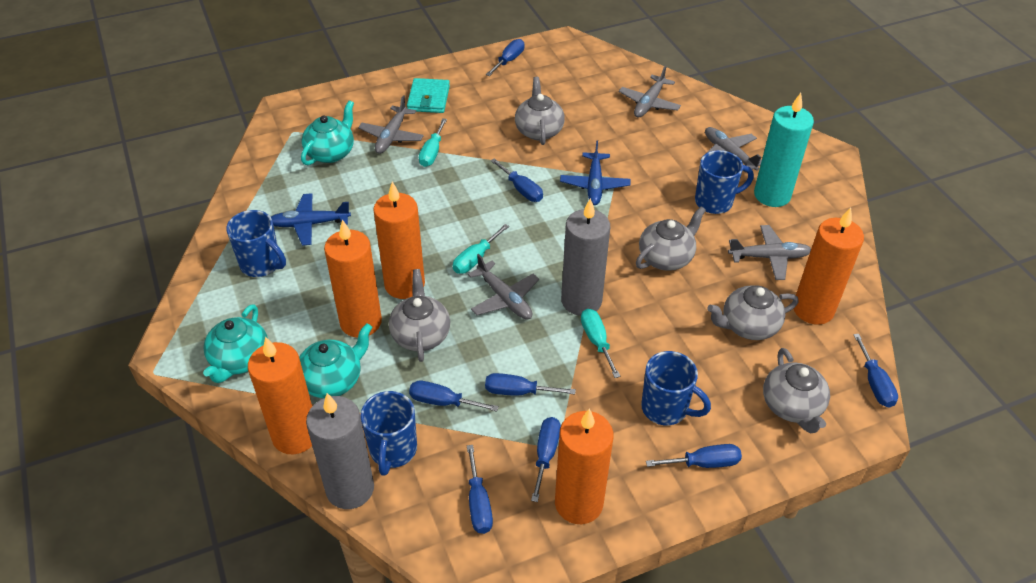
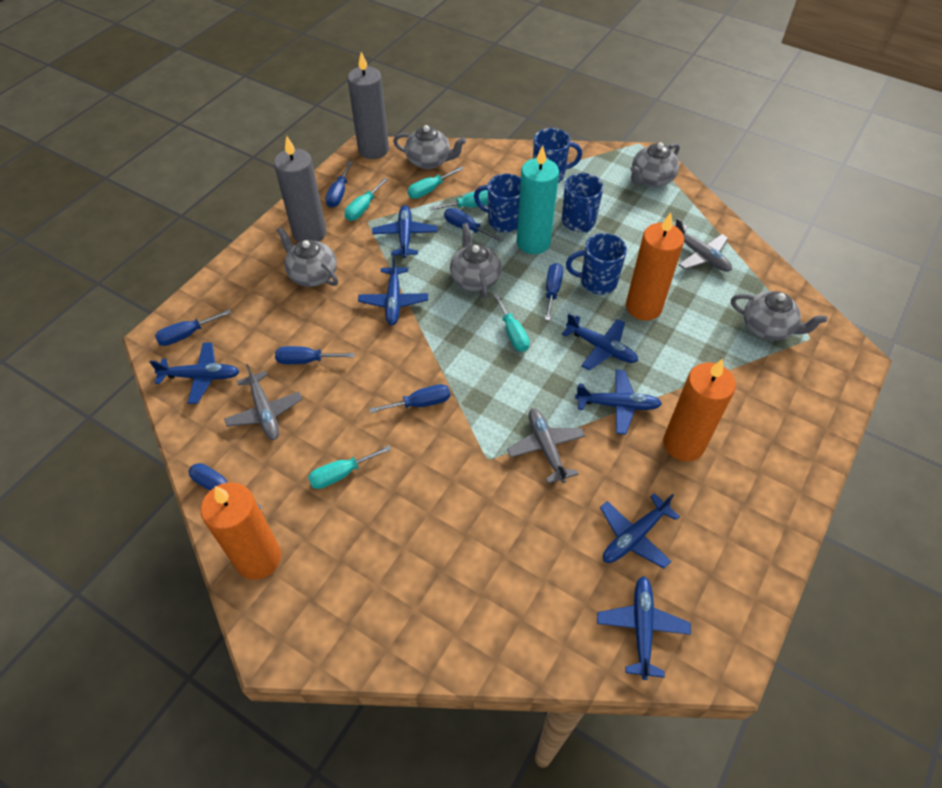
blue plane: 2 -> 7
blue screwdriver: 8 -> 7
grey plane: 5 -> 3
orange candle: 5 -> 3
turquoise screwdriver: 3 -> 5
turquoise teapot: 3 -> 0
turquoise wallet: 1 -> 0

